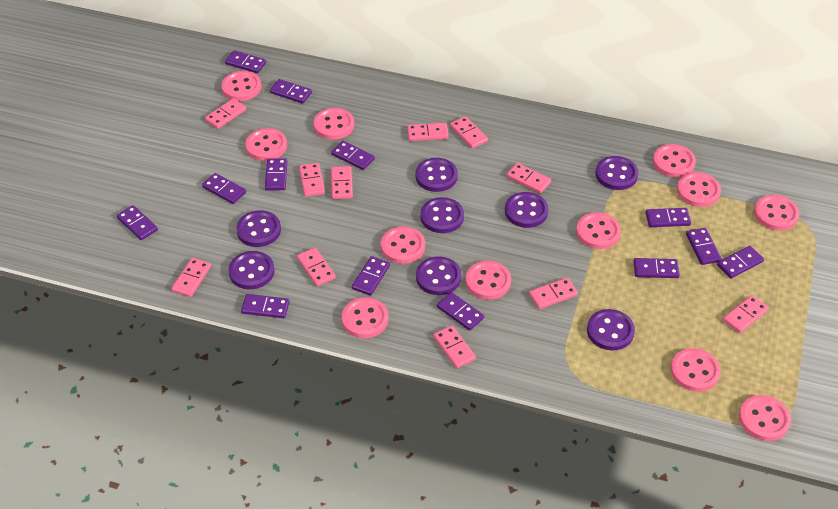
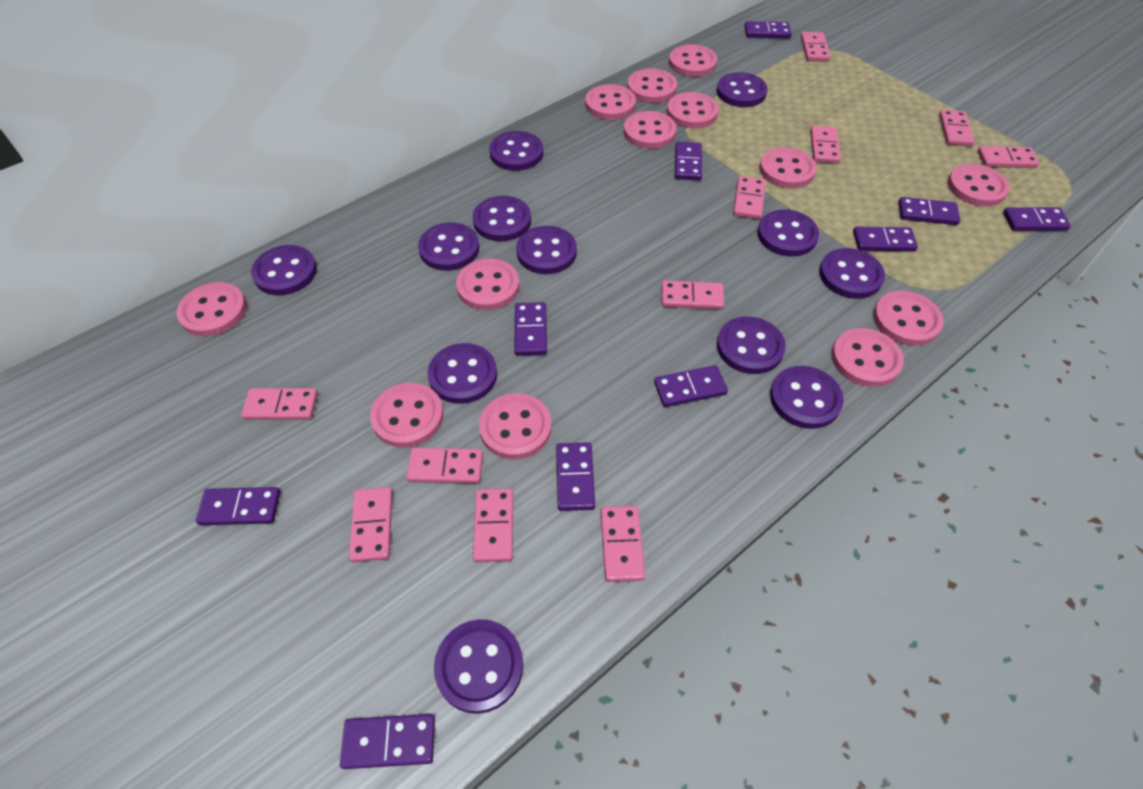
pink button: 12 -> 13
purple button: 8 -> 12
purple domino: 13 -> 10

